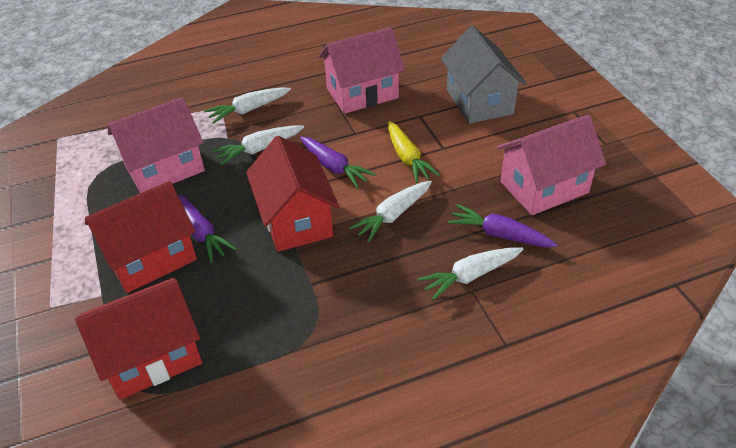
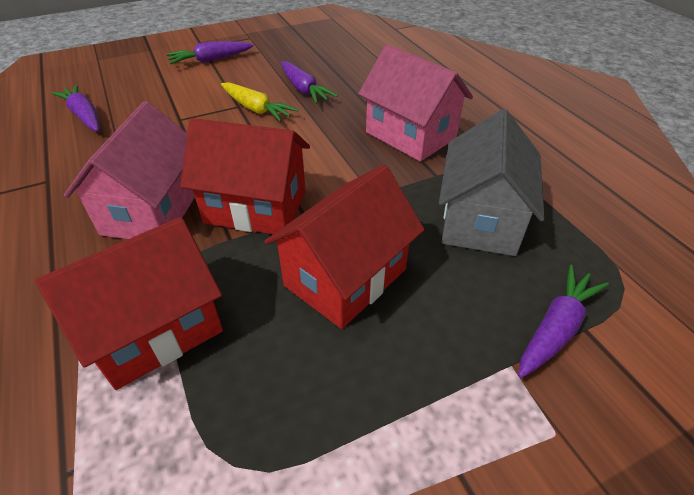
pink house: 3 -> 2
purple carrot: 3 -> 4
white carrot: 4 -> 0

